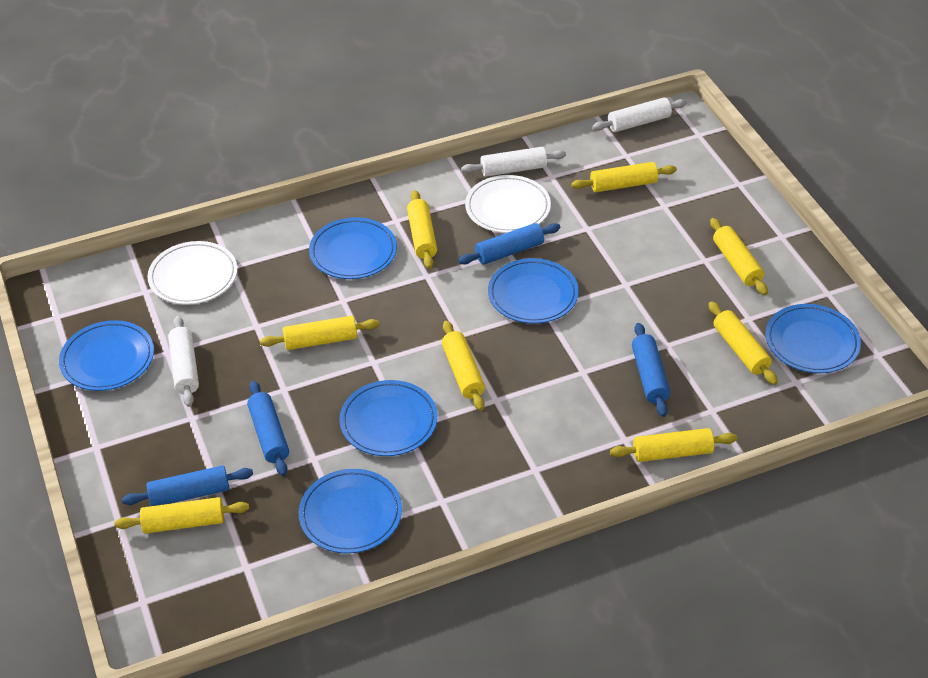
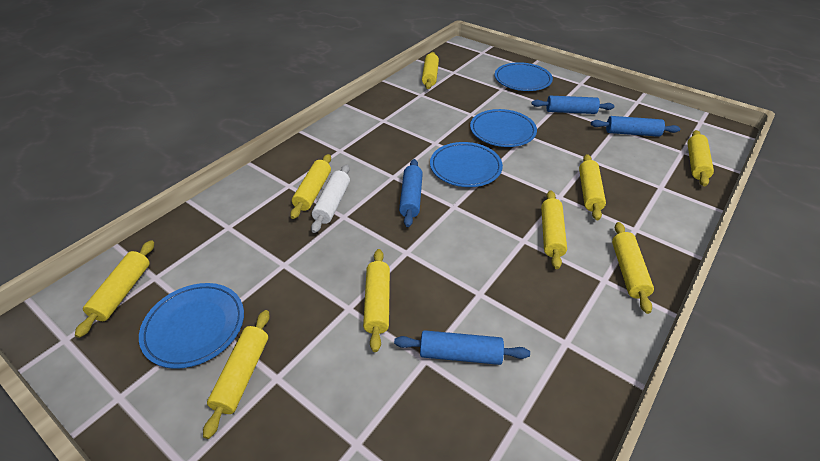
blue plate: 6 -> 4
white plate: 2 -> 0
white rolling pin: 3 -> 1
yellow rolling pin: 8 -> 9

